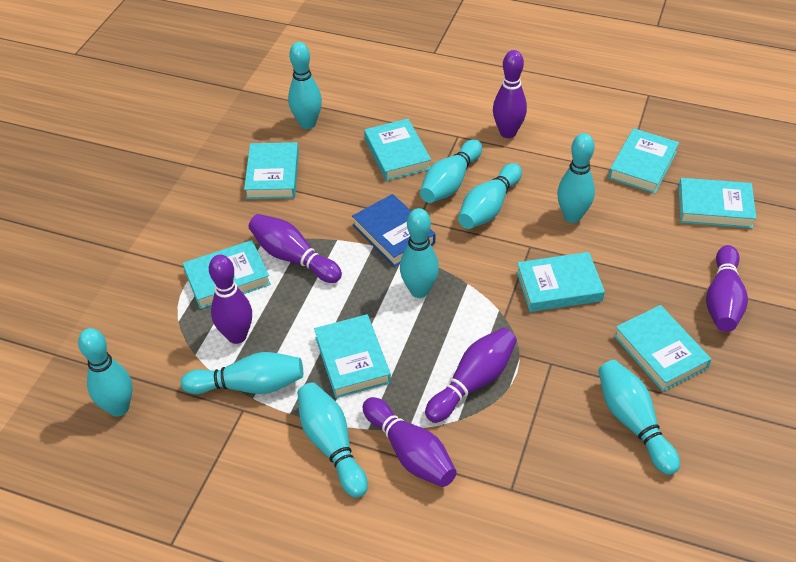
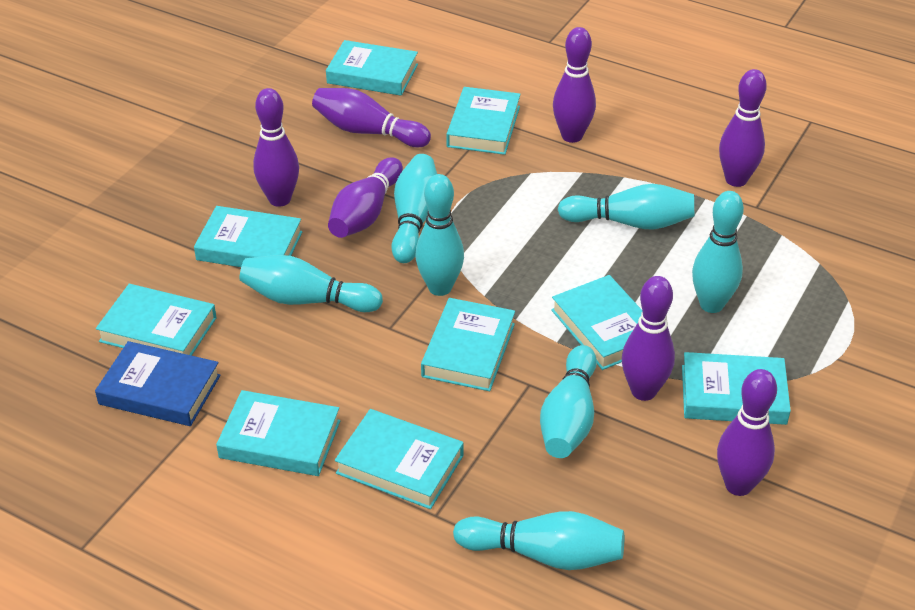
purple bowling pin: 6 -> 7
turquoise book: 8 -> 9
turquoise bowling pin: 9 -> 7

